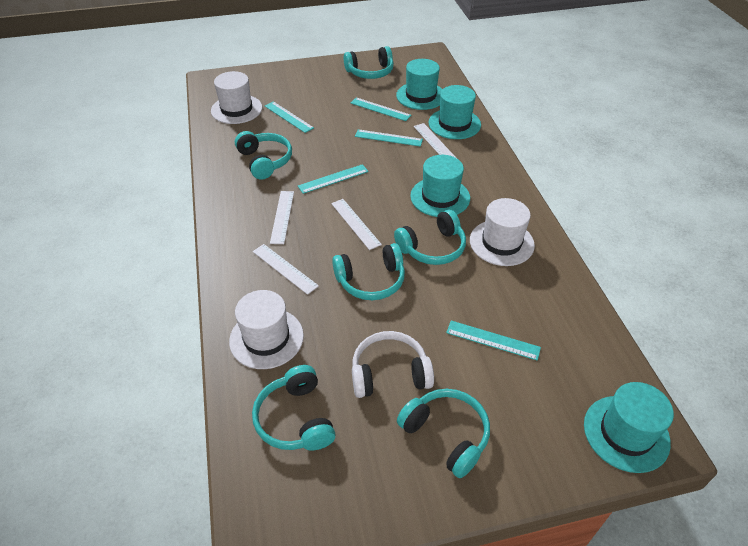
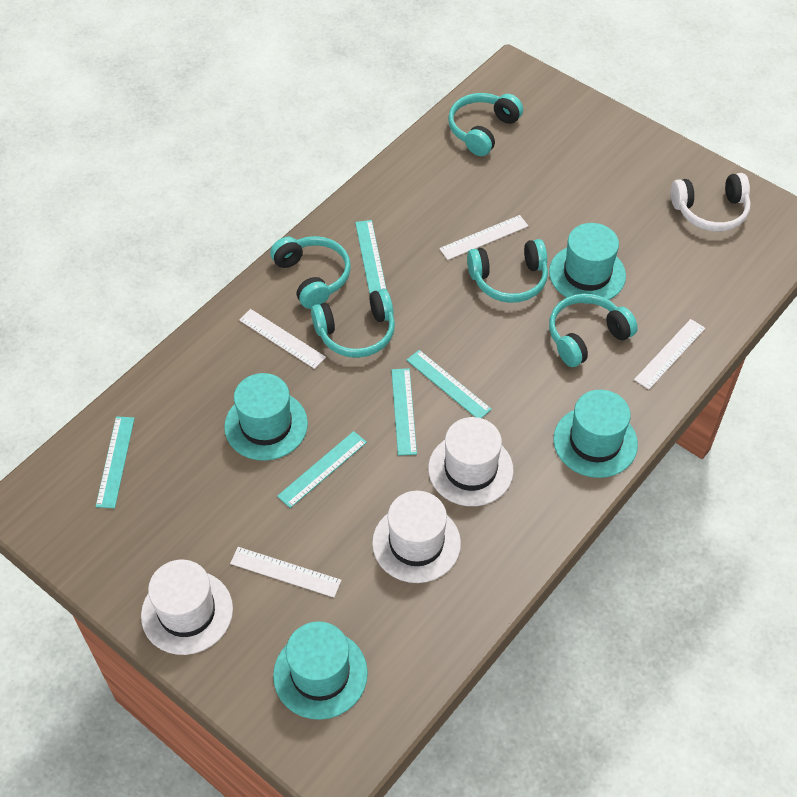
turquoise headphones: 6 -> 5

